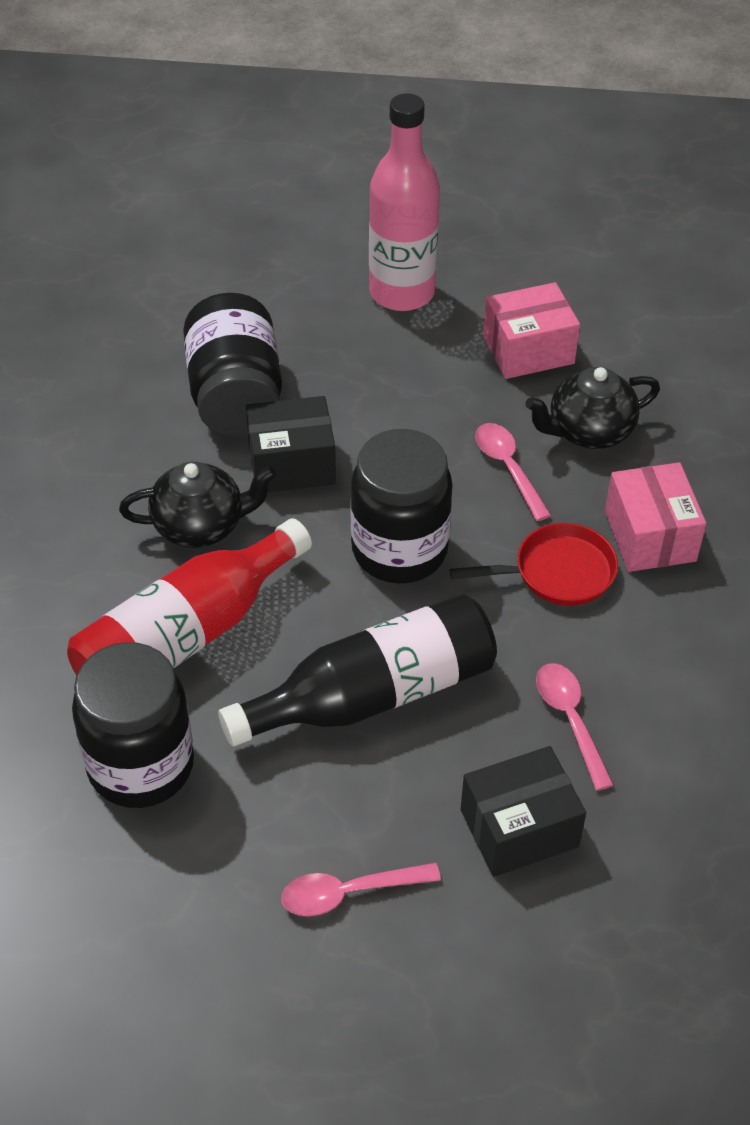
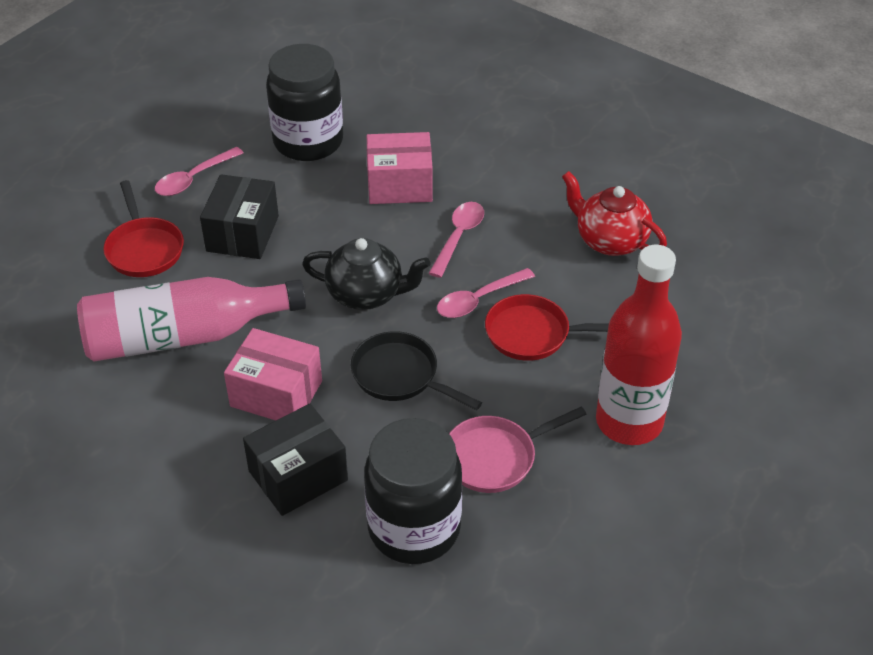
black bottle: 1 -> 0
black jar: 3 -> 2
black pan: 0 -> 1
black teapot: 2 -> 1
pink pan: 0 -> 1
red pan: 1 -> 2
red teapot: 0 -> 1

